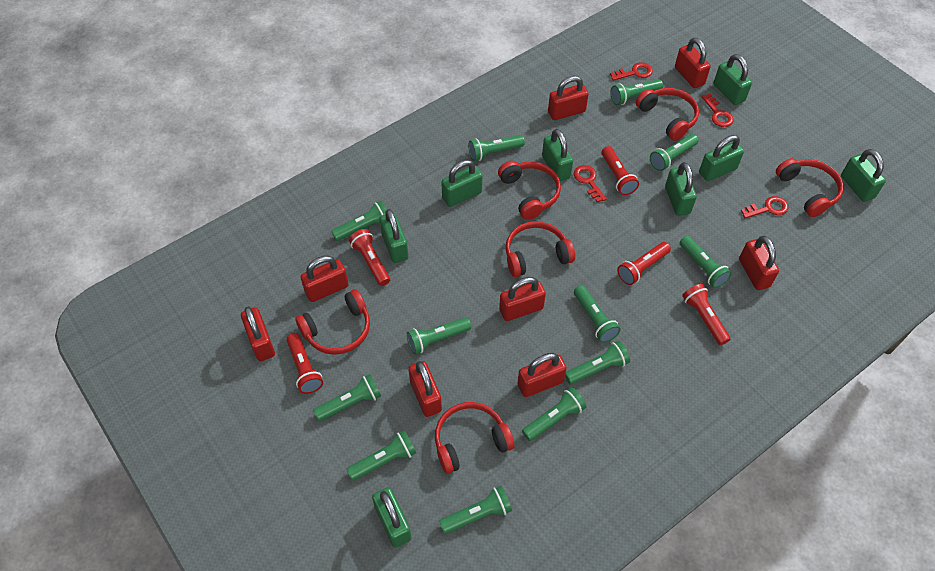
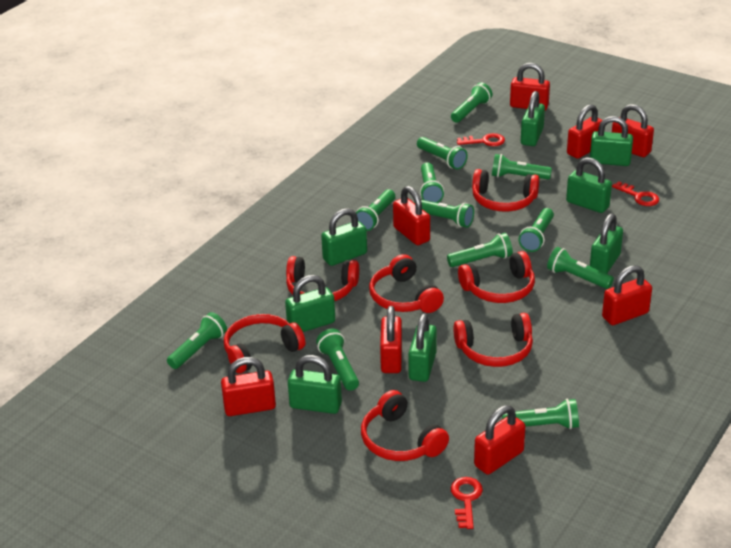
red flashlight: 5 -> 0
red headphones: 6 -> 7
red key: 4 -> 3

